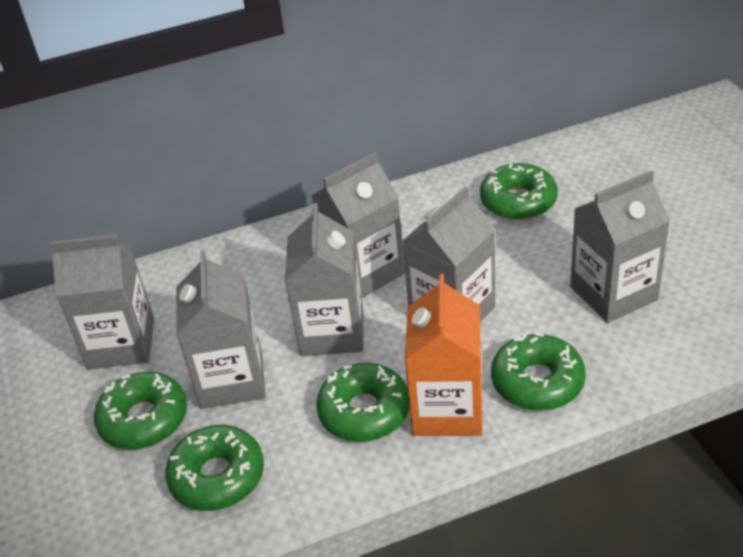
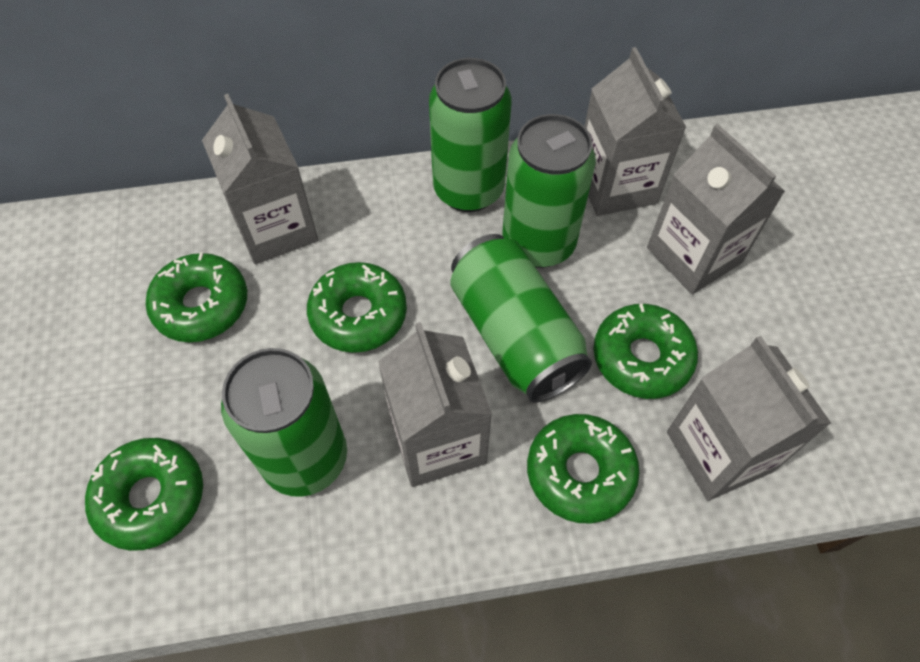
green can: 0 -> 4
grey carton: 6 -> 5
orange carton: 1 -> 0

